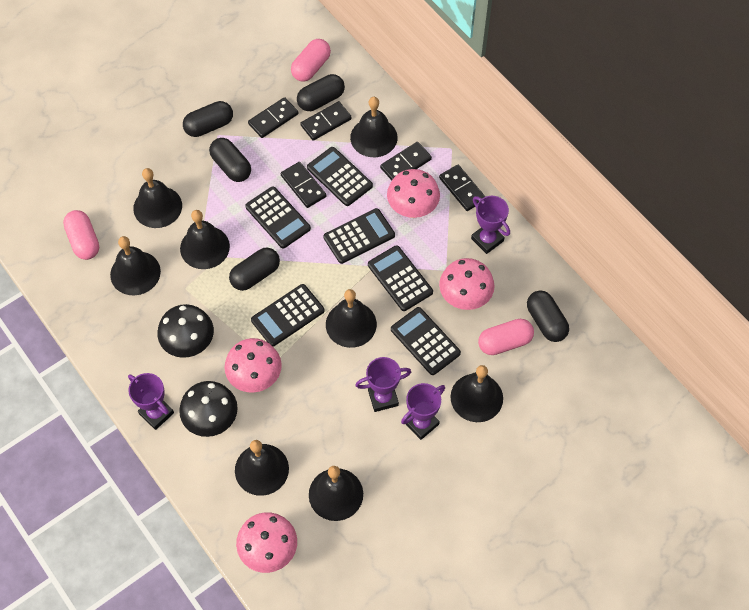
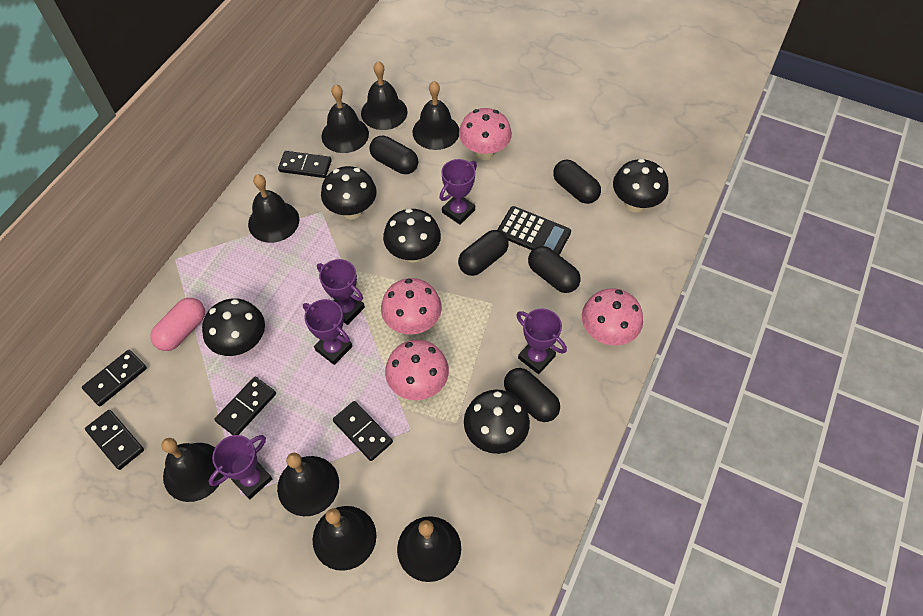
black calculator: 6 -> 1
black mushroom: 2 -> 5
pink capsule: 3 -> 1
purple trophy: 4 -> 5

